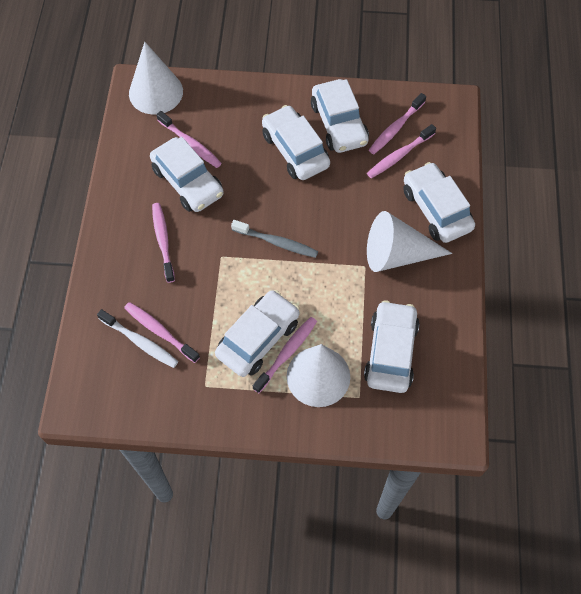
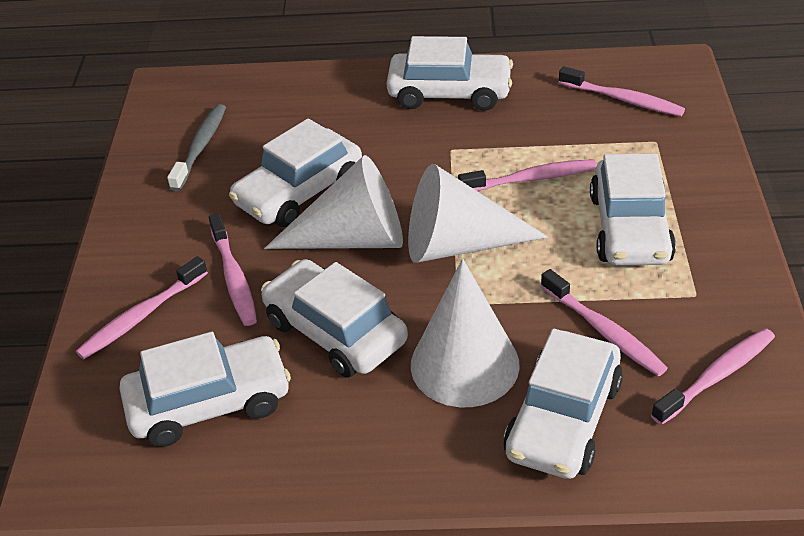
white toothbrush: 1 -> 0

